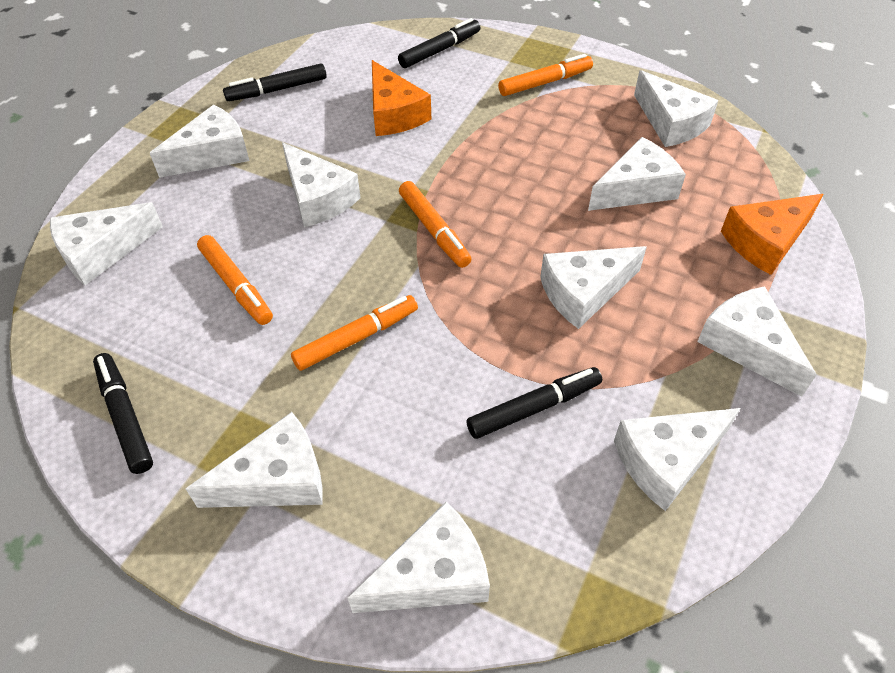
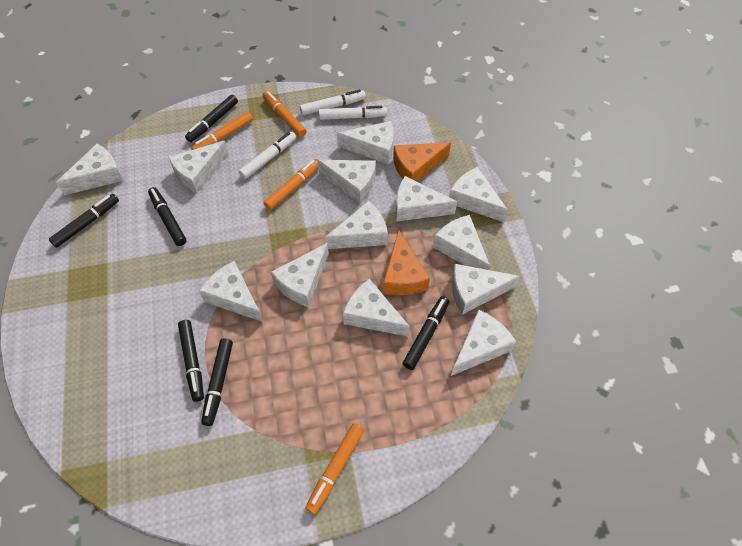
black marker: 4 -> 6
white cheese: 10 -> 13
white marker: 0 -> 3

